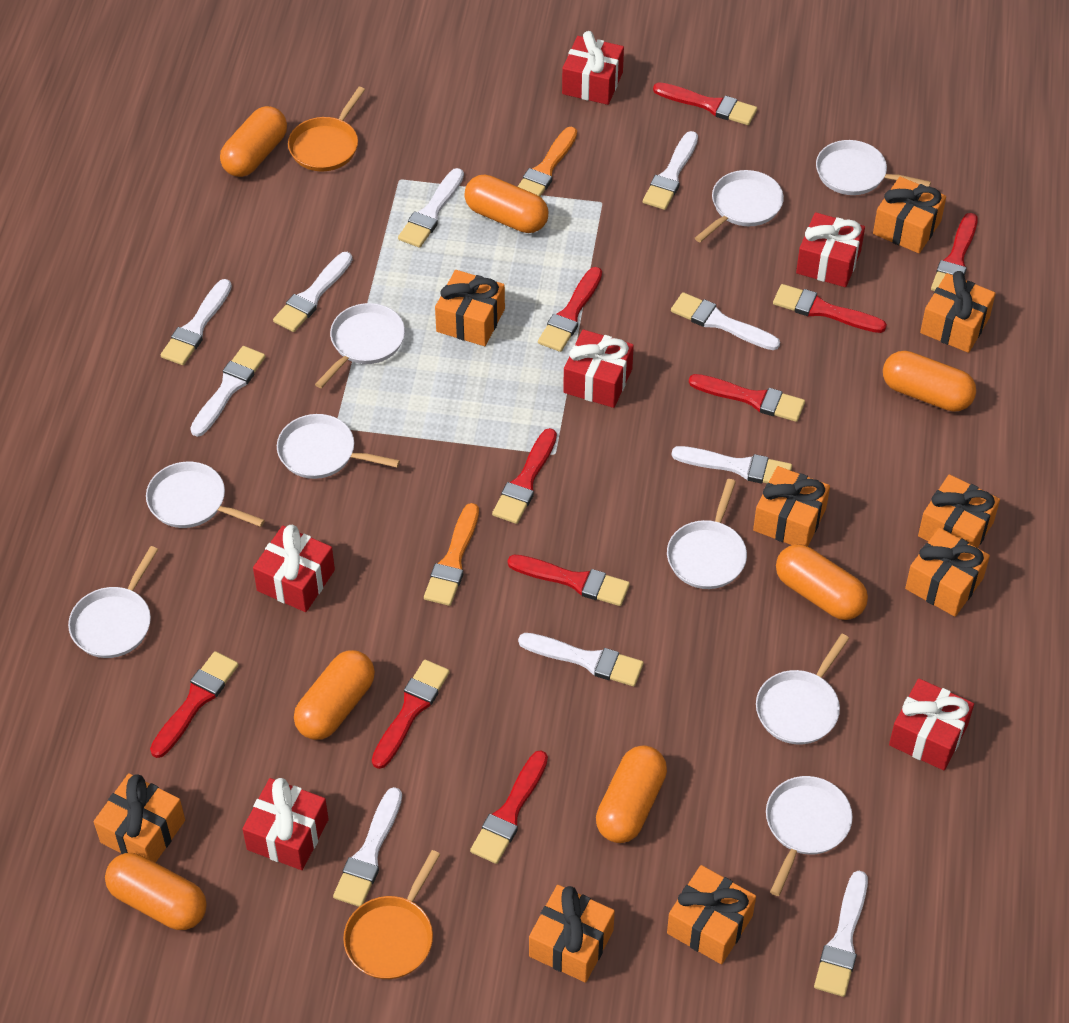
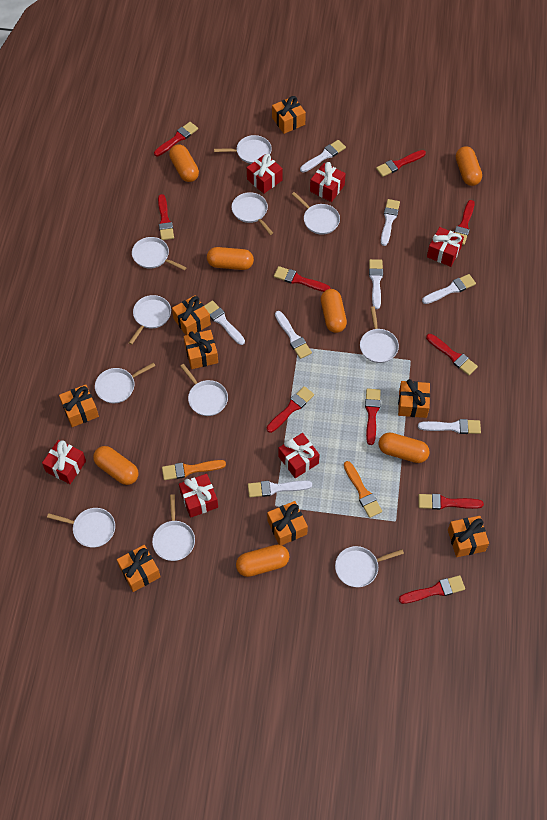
orange gift: 9 -> 8
orange pan: 2 -> 0
white brush: 10 -> 8
white pan: 9 -> 11

